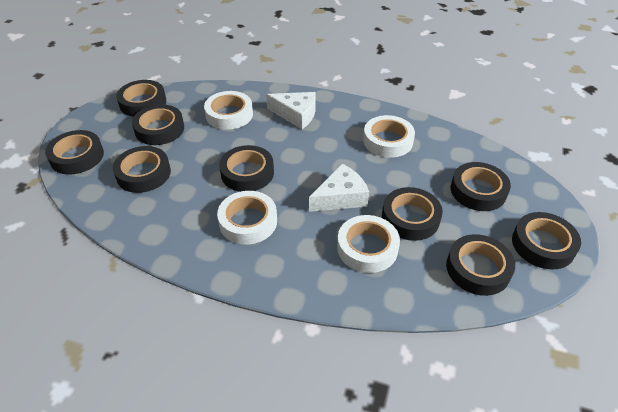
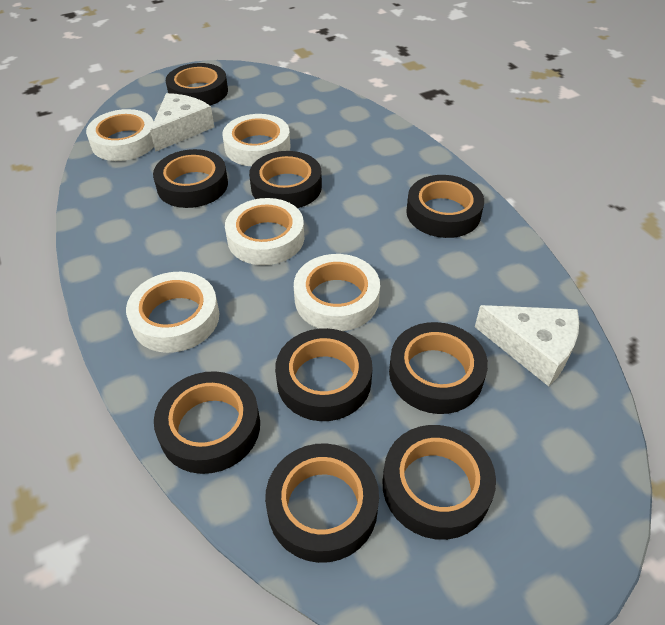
white tape: 4 -> 5

